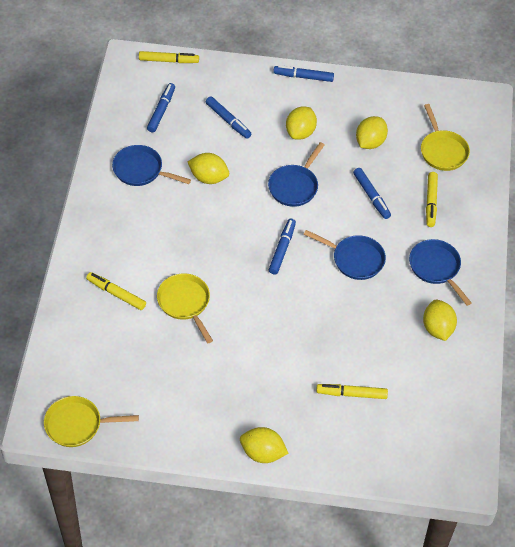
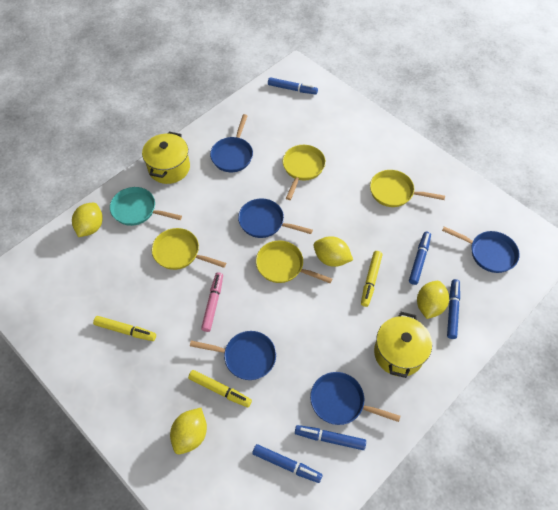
blue pan: 4 -> 5
pink marker: 0 -> 1
turquoise pan: 0 -> 1
yellow lemon: 5 -> 4
yellow marker: 4 -> 3
yellow pan: 3 -> 4
yellow pot: 0 -> 2

